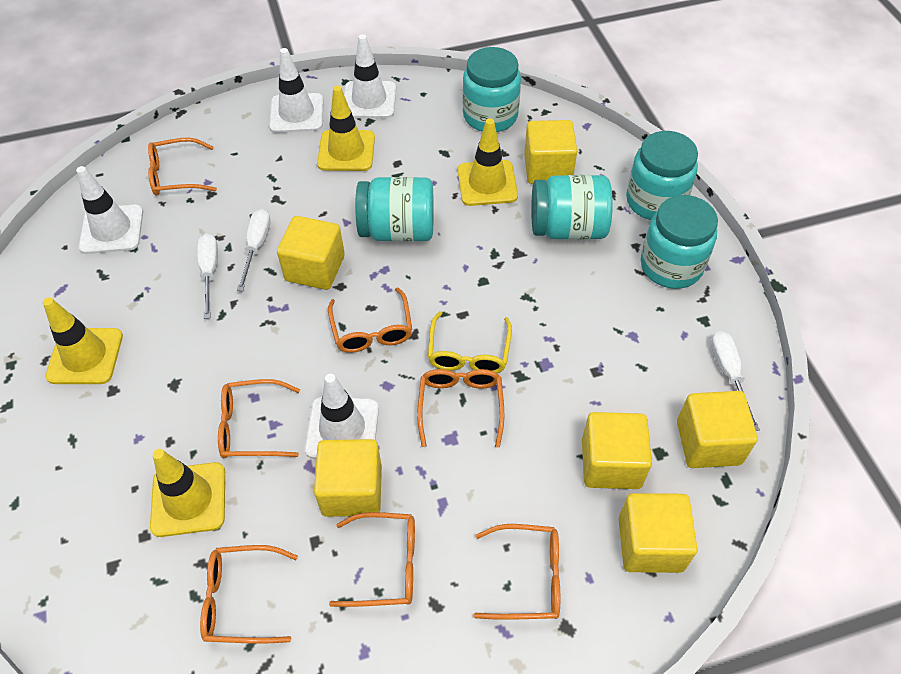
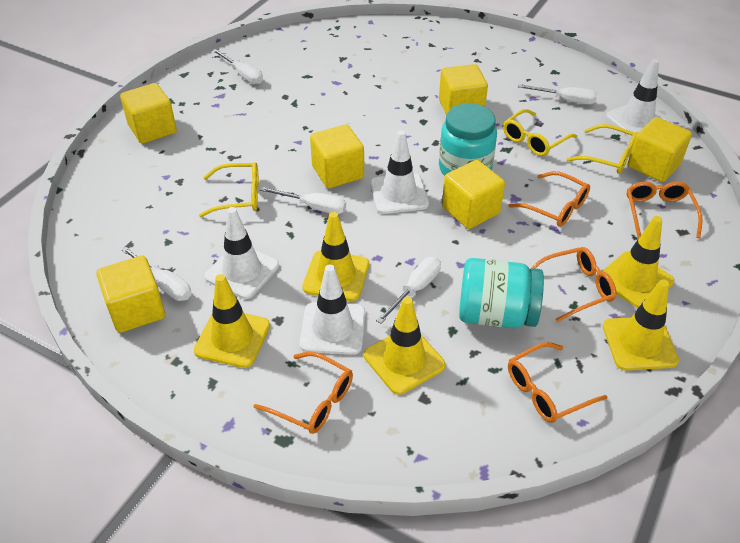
orange glasses: 7 -> 5
turquoise jar: 5 -> 2
white screwdriver: 3 -> 5
yellow glasses: 1 -> 3
yellow traffic cone: 4 -> 5

